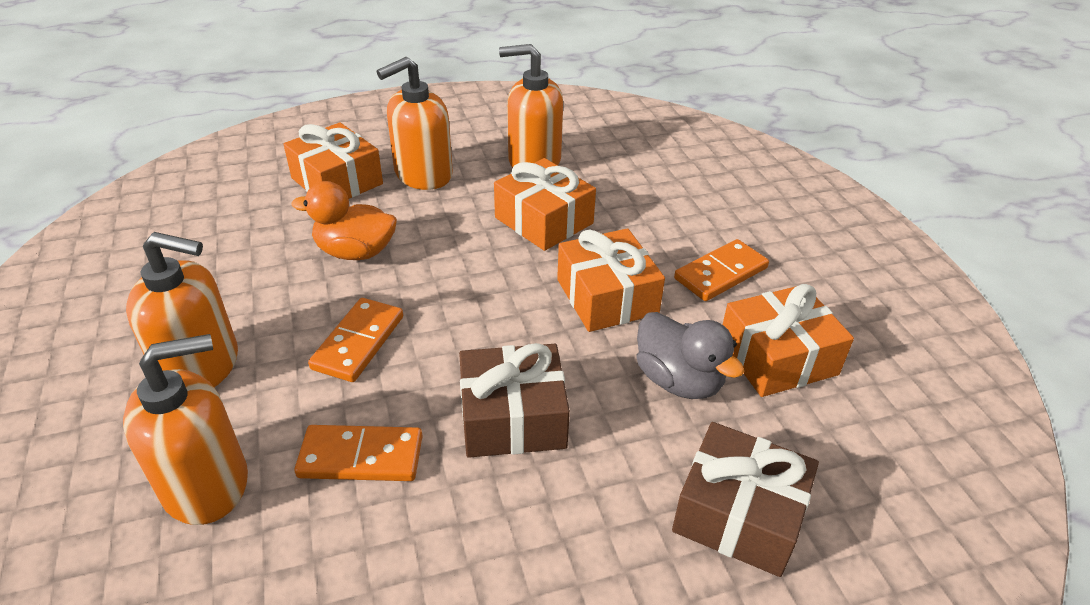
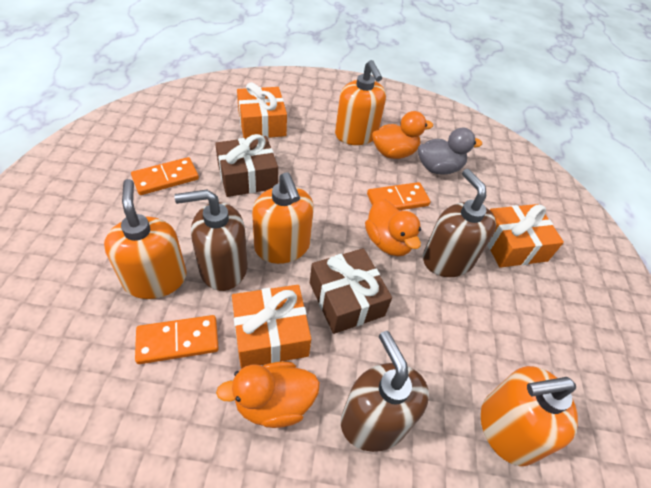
brown soap dispenser: 0 -> 3
orange duck: 1 -> 3
orange gift: 4 -> 3

